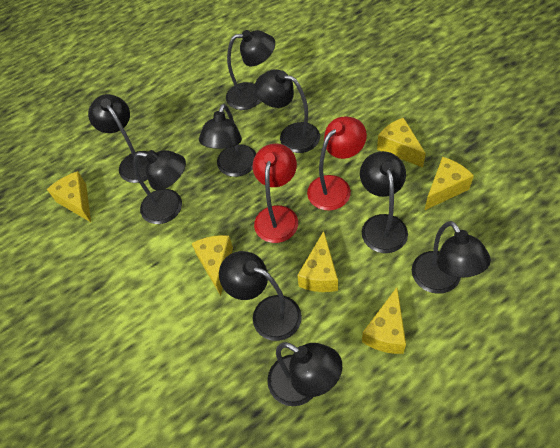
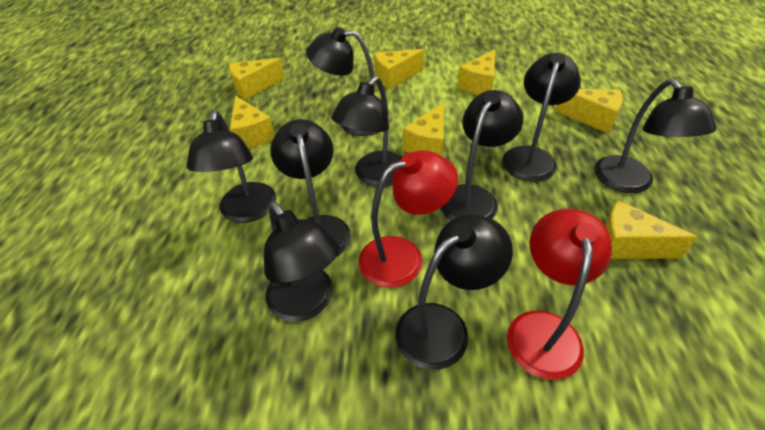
yellow cheese: 6 -> 7

